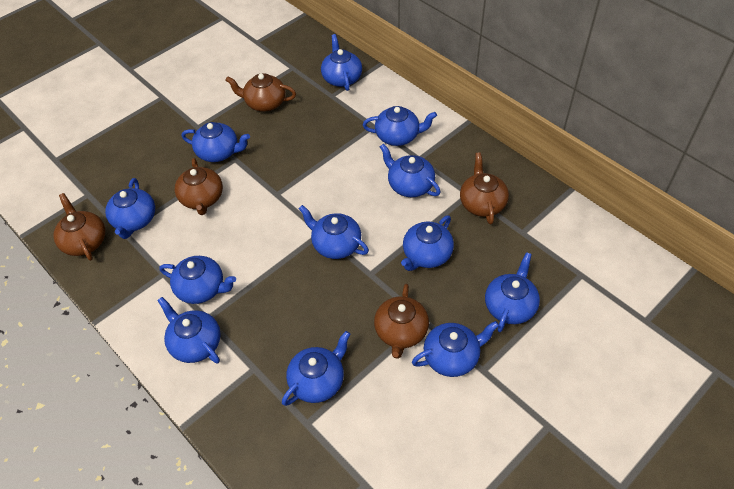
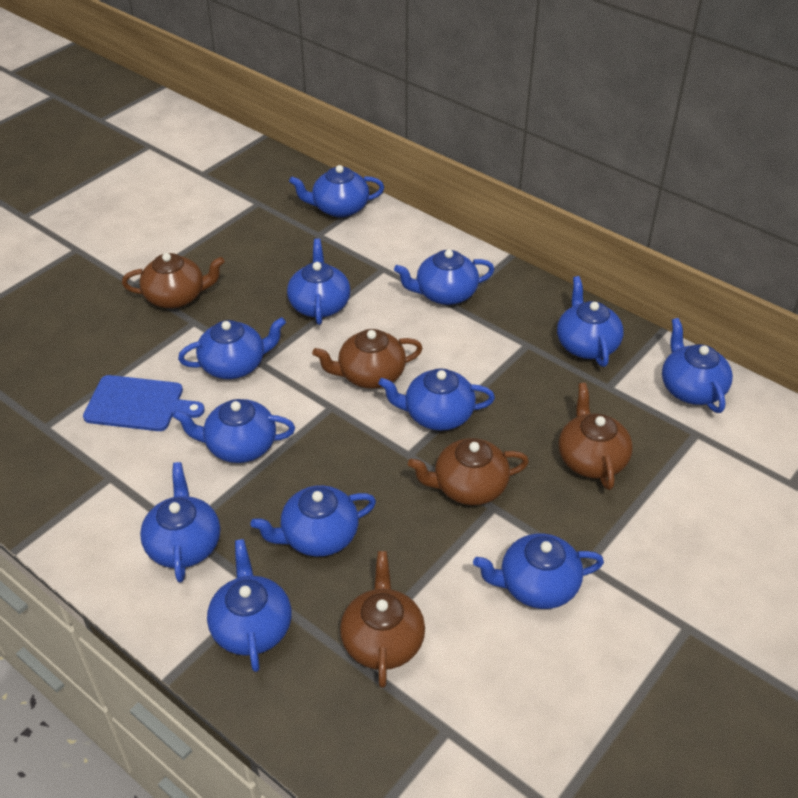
blue cutting board: 0 -> 1

